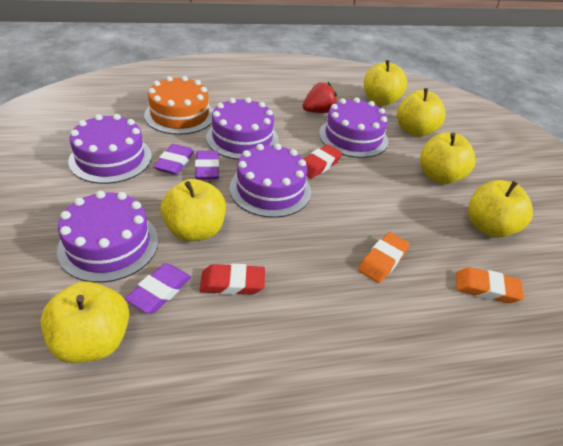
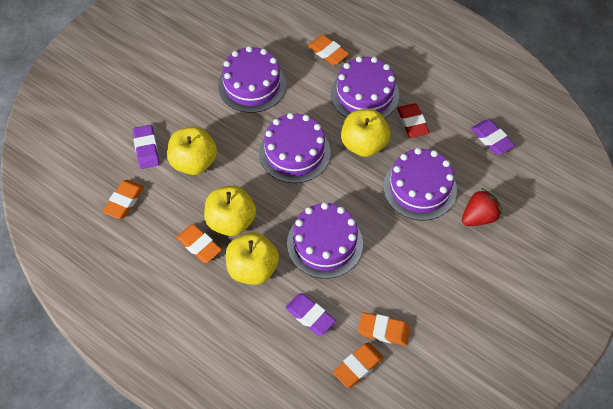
orange cake: 1 -> 0
orange eraser: 2 -> 5
red eraser: 2 -> 1
yellow apple: 6 -> 4

